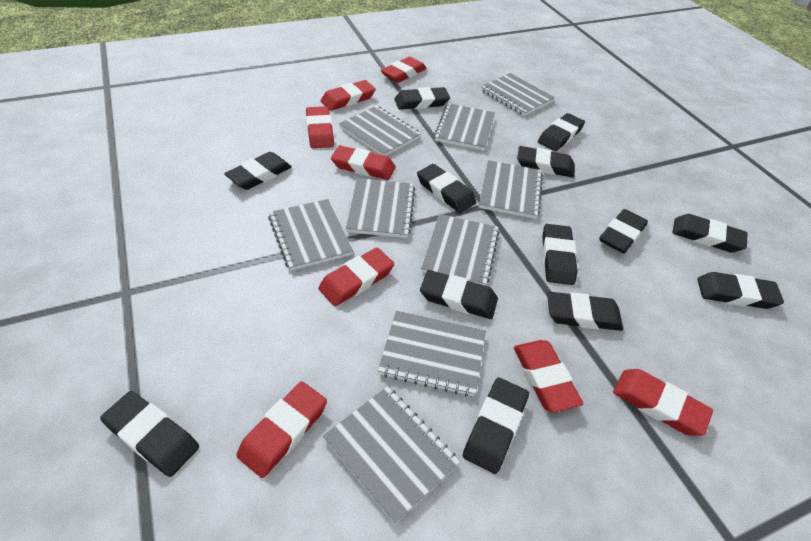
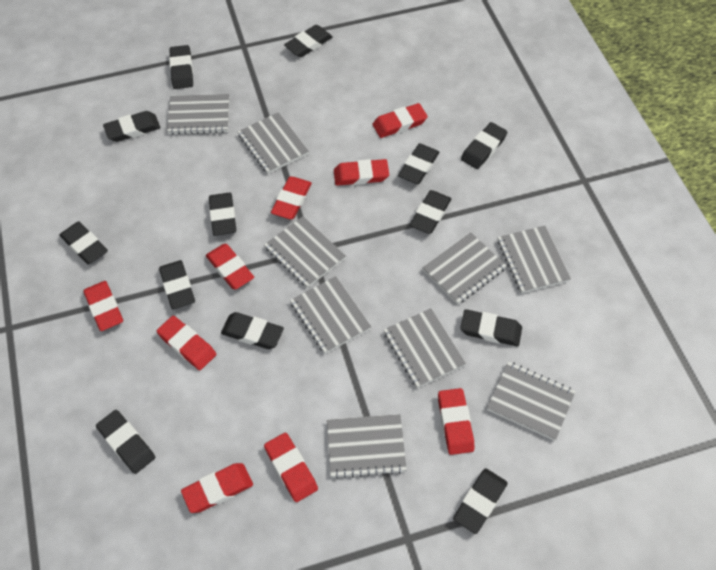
red eraser: 8 -> 9

